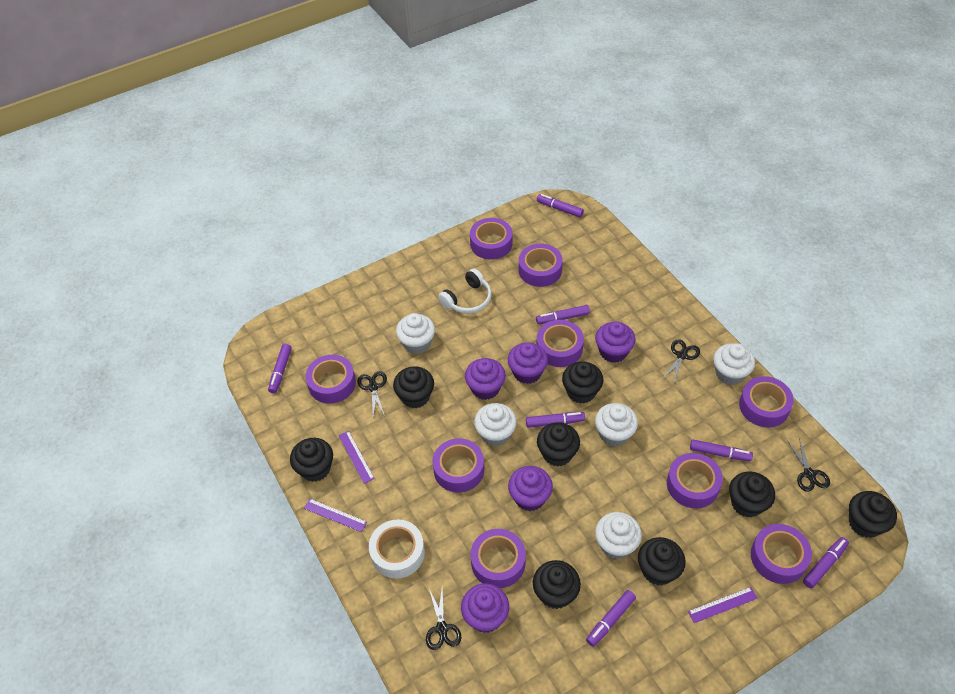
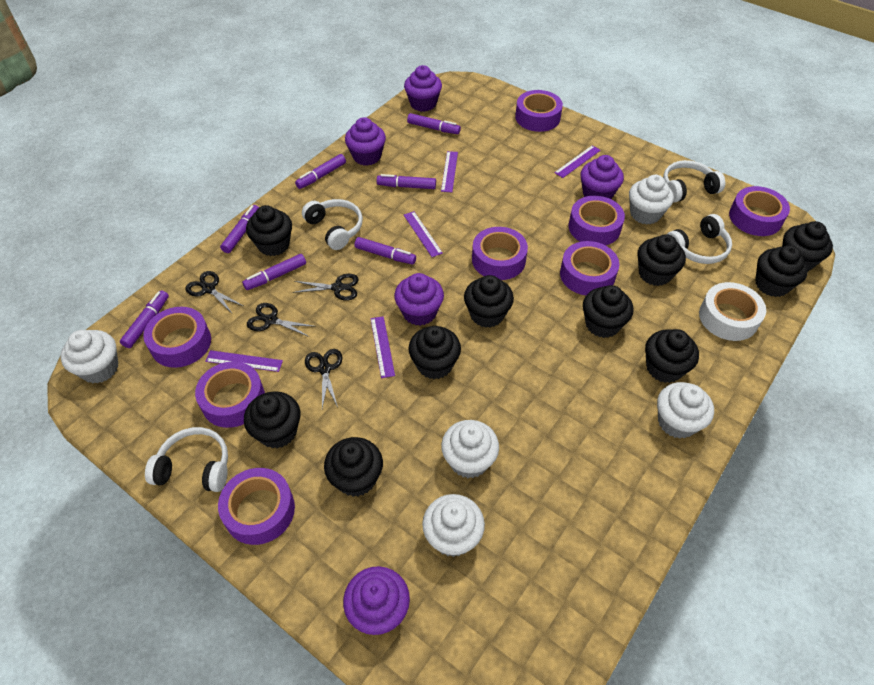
black cupcake: 8 -> 10
purple ruler: 3 -> 5
purple tape: 9 -> 8
white headphones: 1 -> 4

